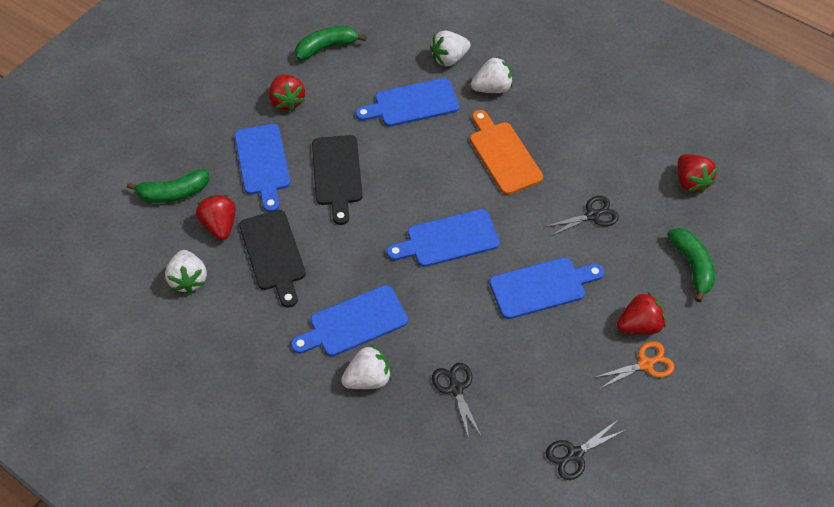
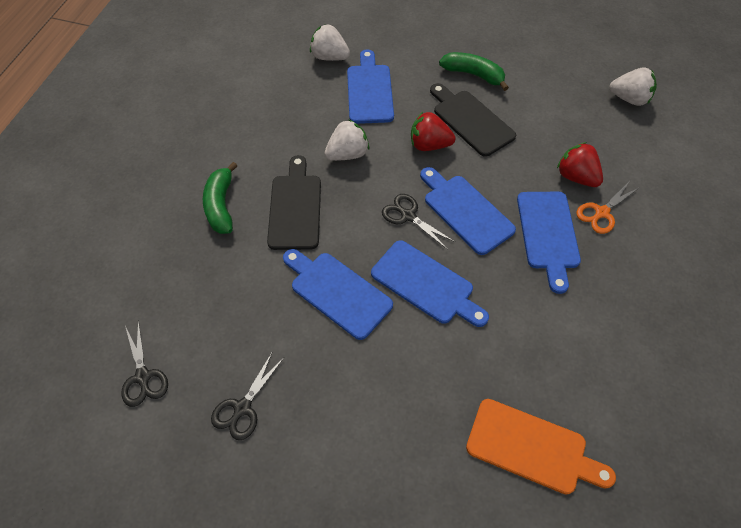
green banana: 3 -> 2
red strawberry: 4 -> 2
white strawberry: 4 -> 3

